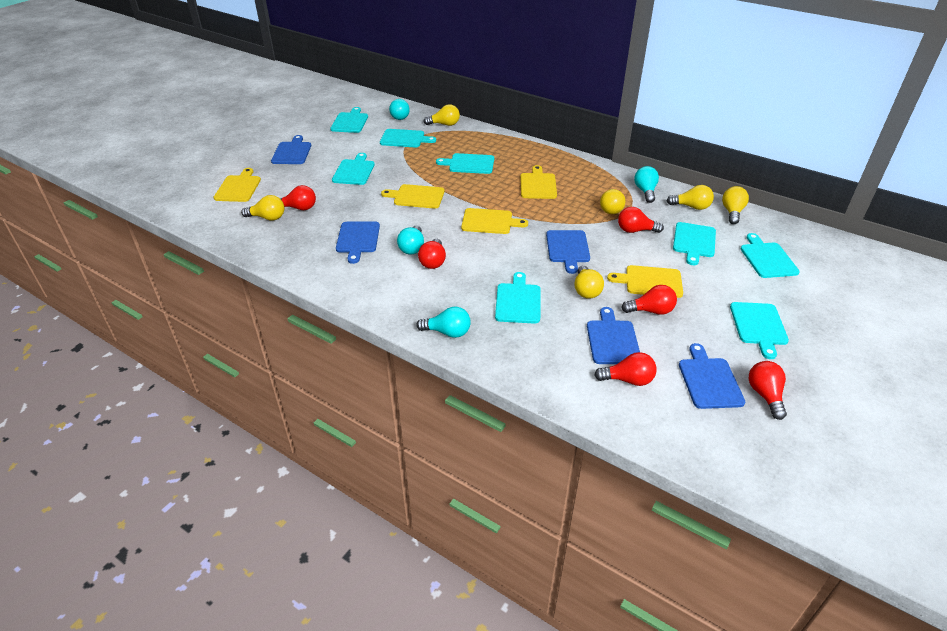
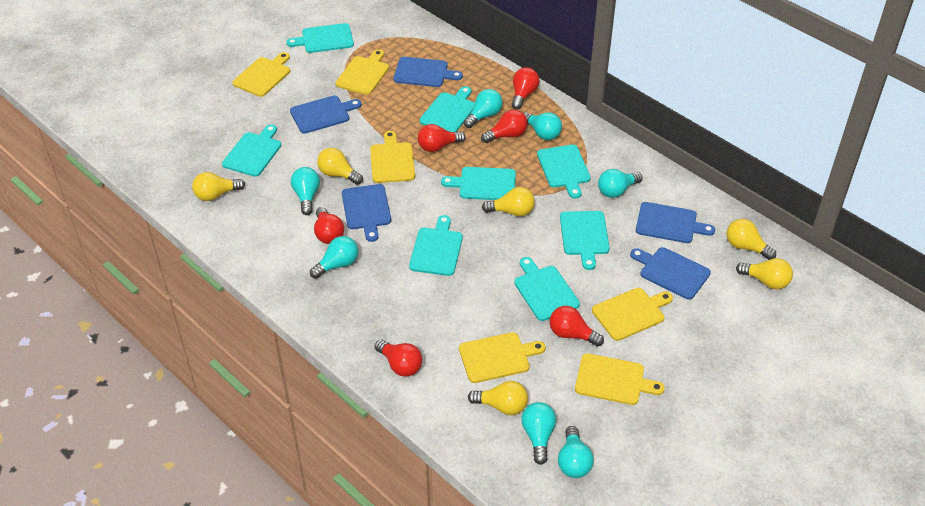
turquoise light bulb: 4 -> 7
yellow cutting board: 5 -> 6

